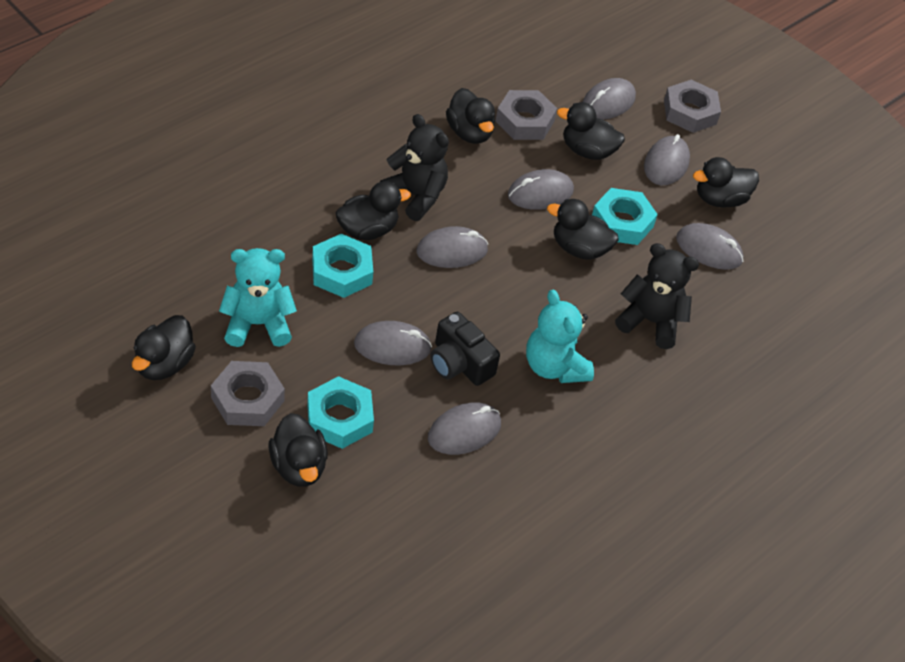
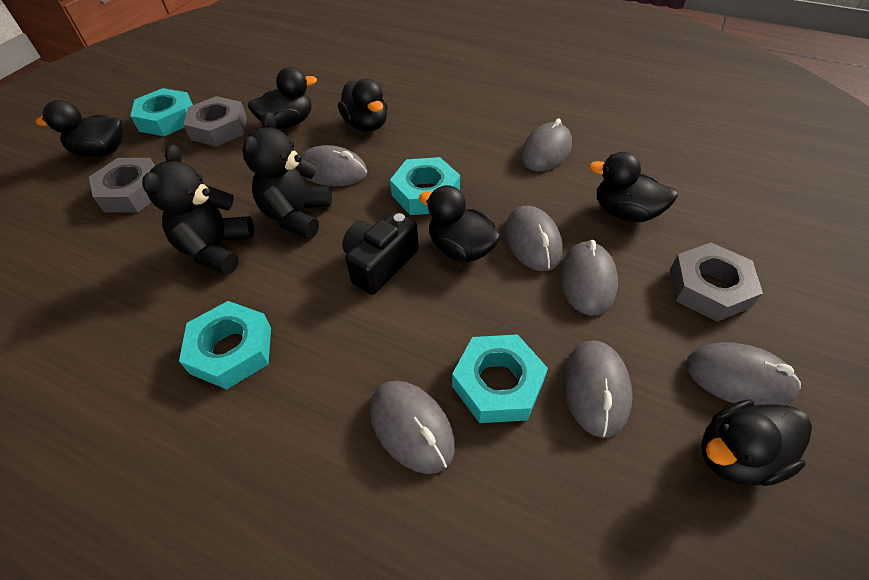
black duck: 7 -> 6
turquoise nut: 3 -> 4
turquoise teddy bear: 2 -> 0

